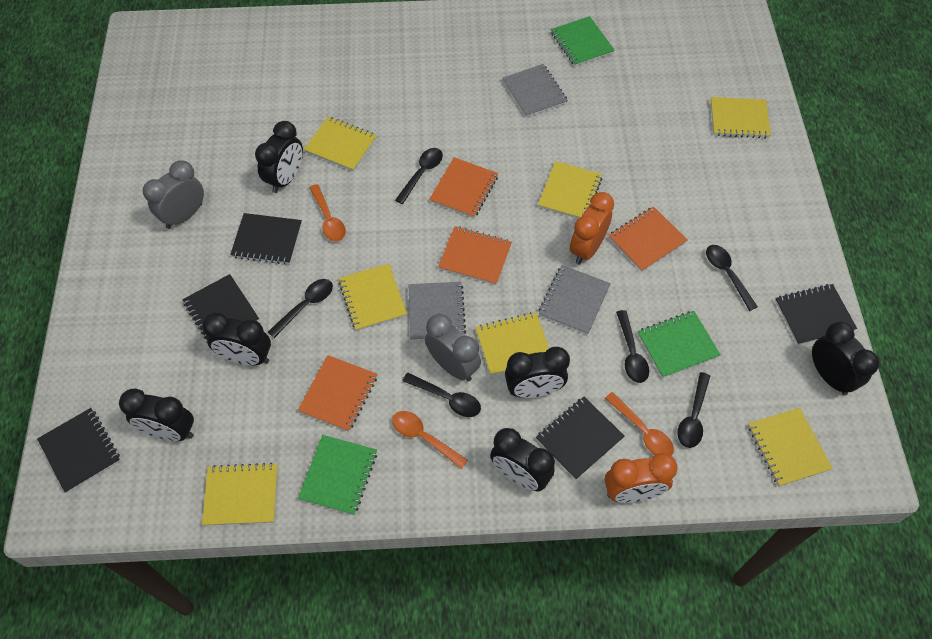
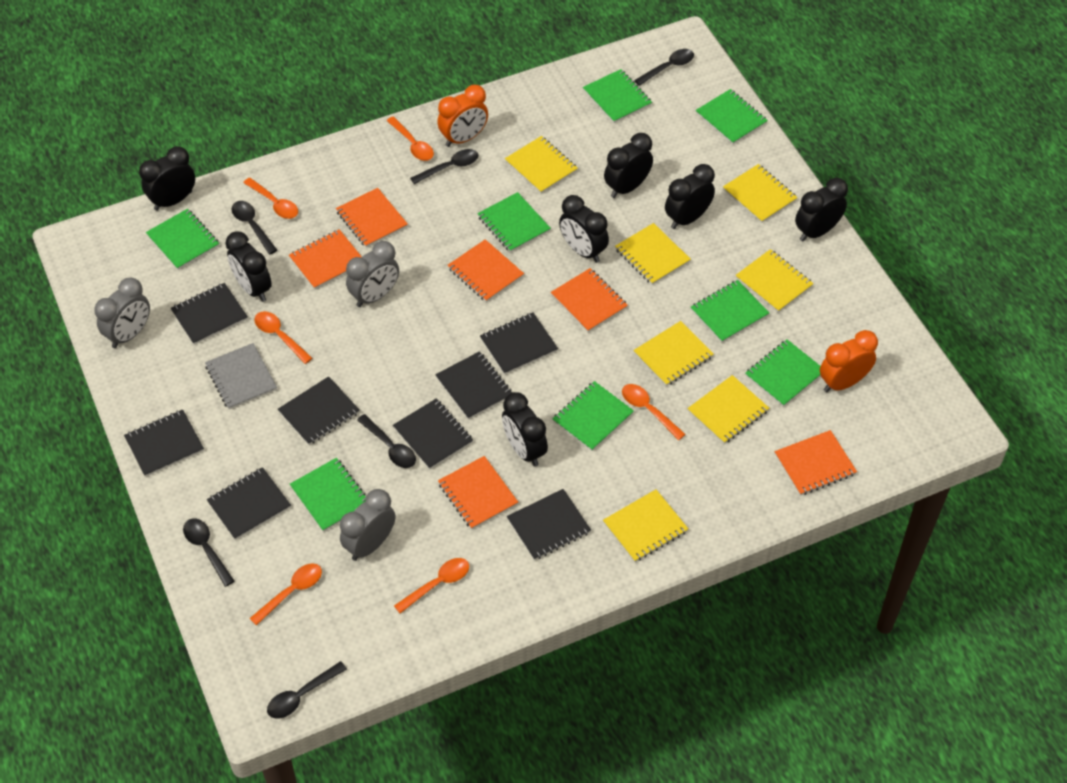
black clock: 6 -> 7
black notebook: 5 -> 8
green notebook: 3 -> 8
grey clock: 2 -> 3
grey notebook: 3 -> 1
orange notebook: 4 -> 6
orange spoon: 3 -> 6

